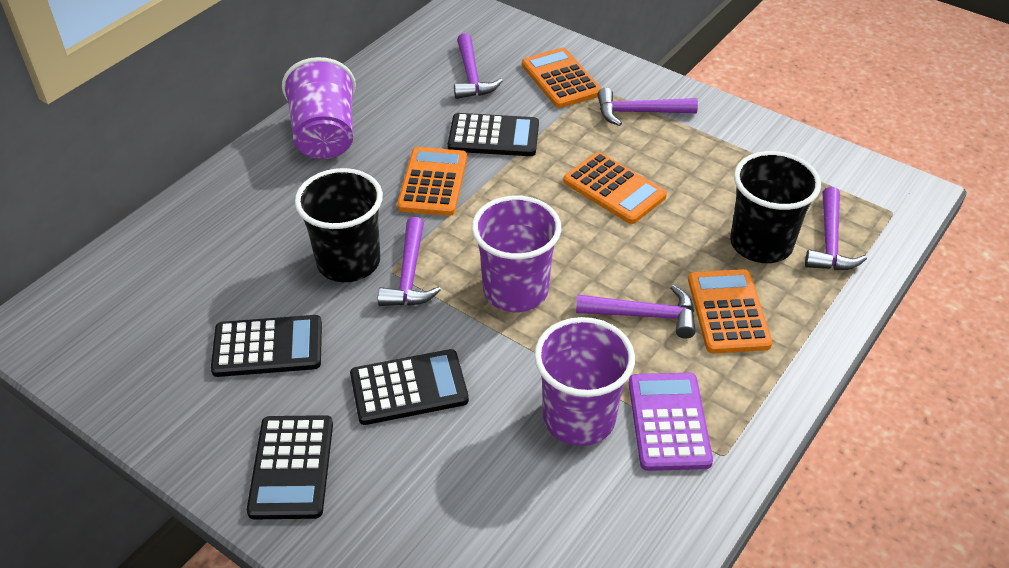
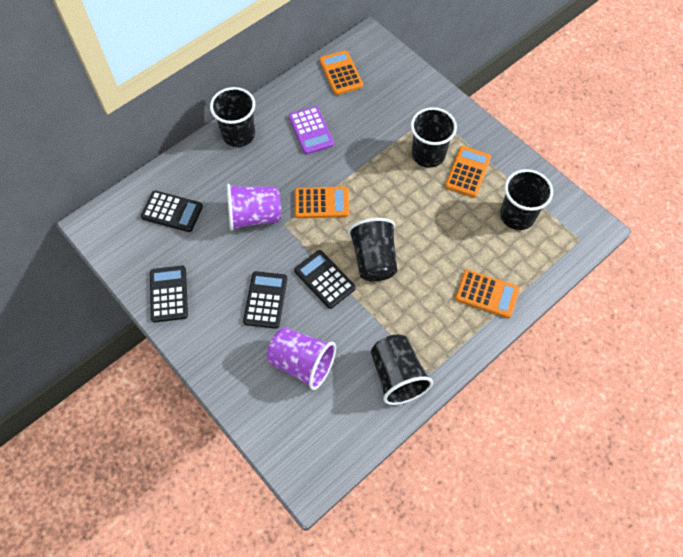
black cup: 2 -> 5
purple cup: 3 -> 2
purple hammer: 5 -> 0

